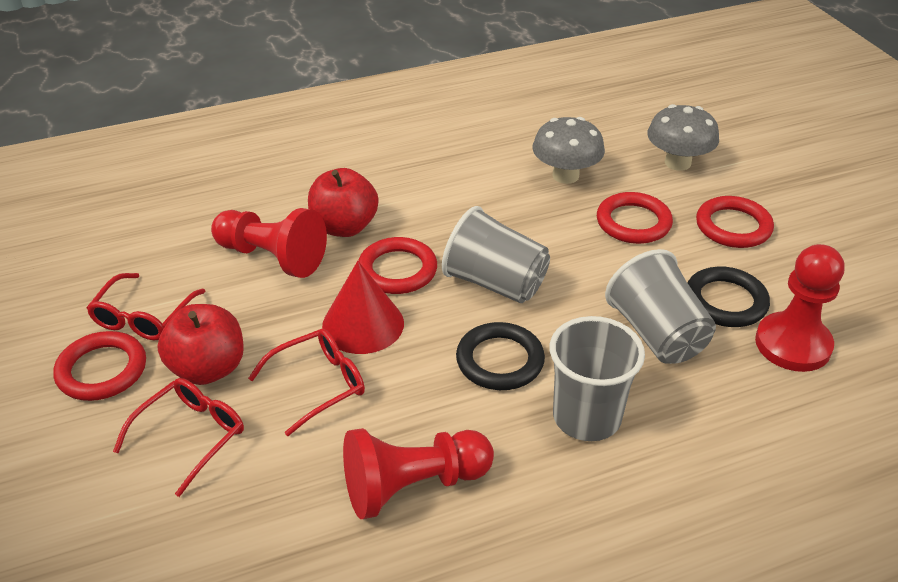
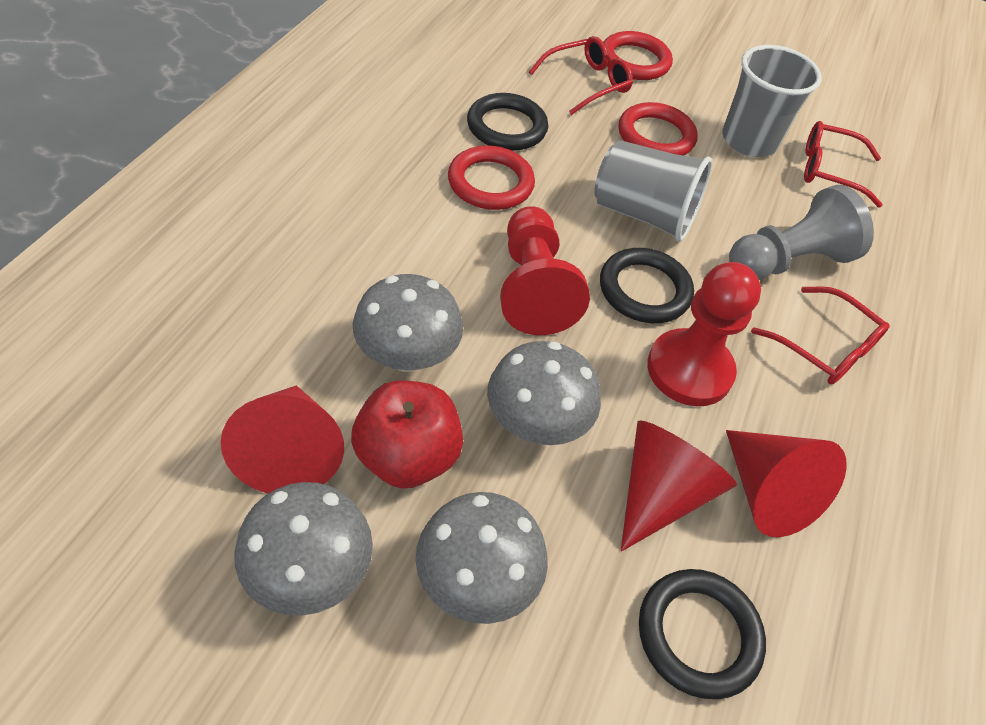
black ring: 2 -> 3
grey cup: 3 -> 2
grey mushroom: 2 -> 4
grey pawn: 0 -> 1
red apple: 2 -> 1
red cone: 1 -> 3
red pawn: 3 -> 2
red ring: 4 -> 3

